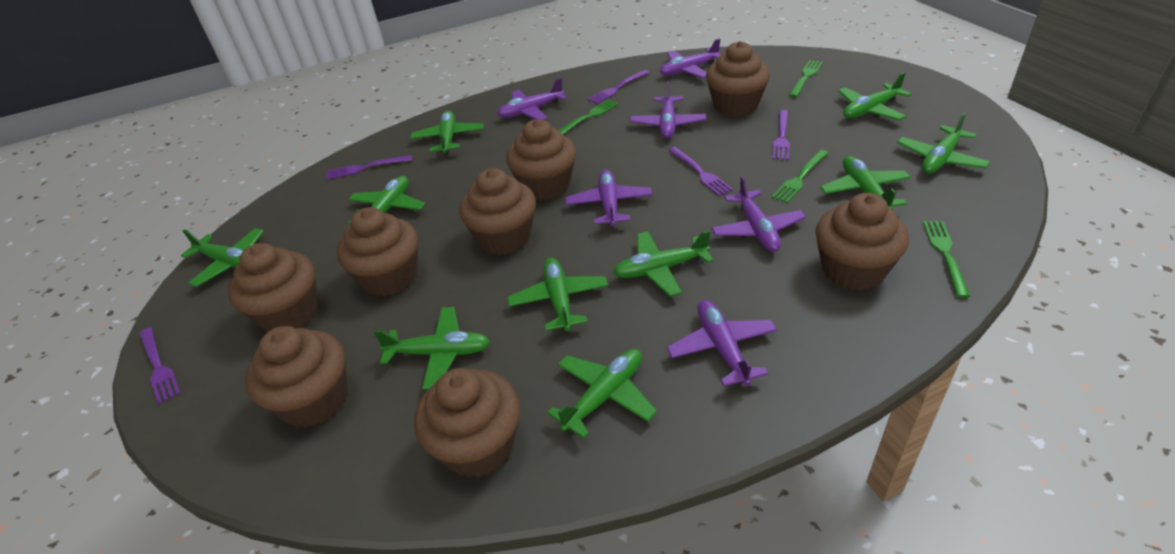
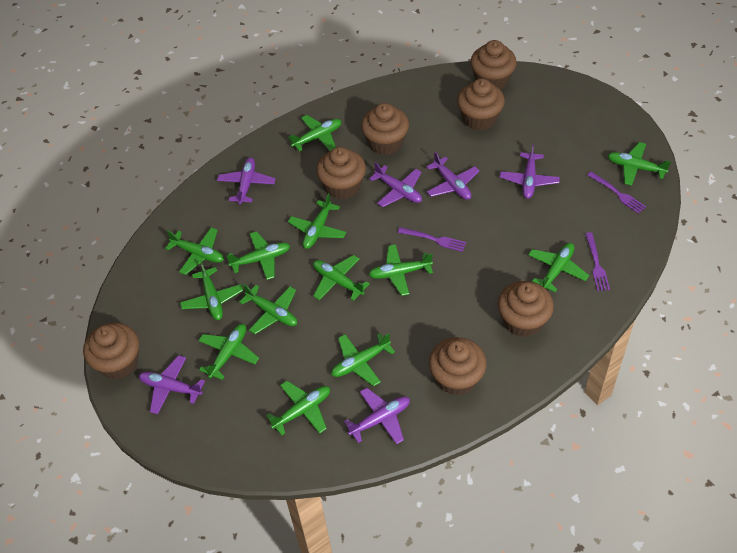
brown cupcake: 8 -> 7
green fork: 4 -> 0
green plane: 10 -> 13
purple fork: 5 -> 3

